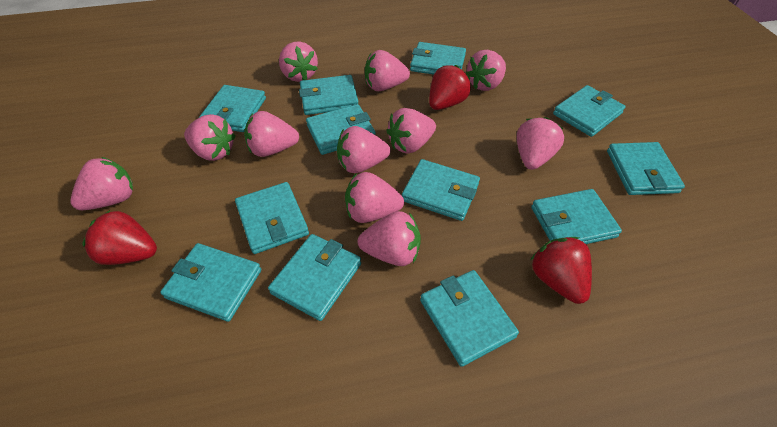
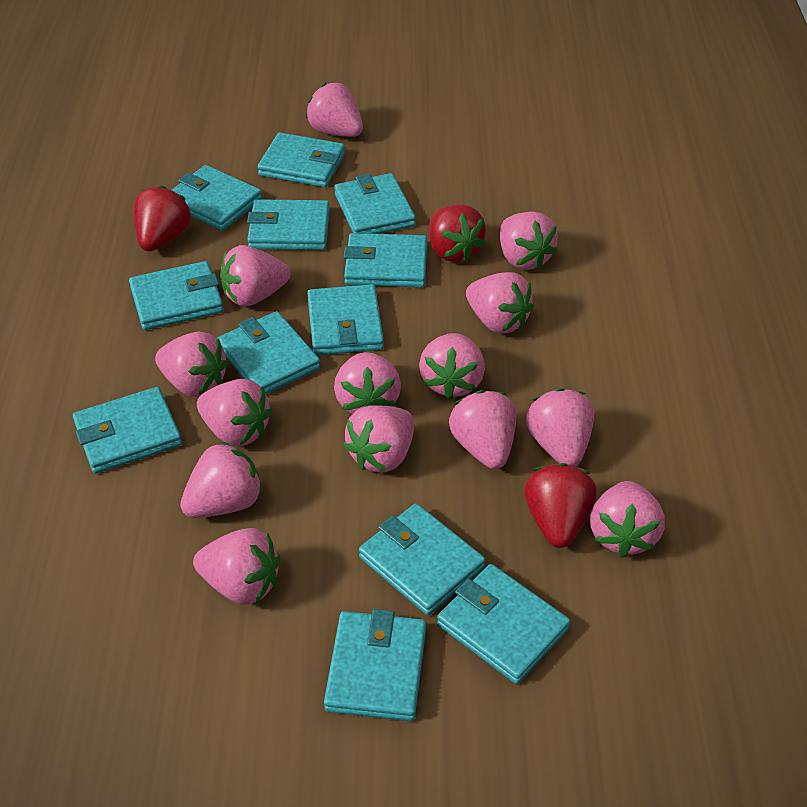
pink strawberry: 11 -> 14

